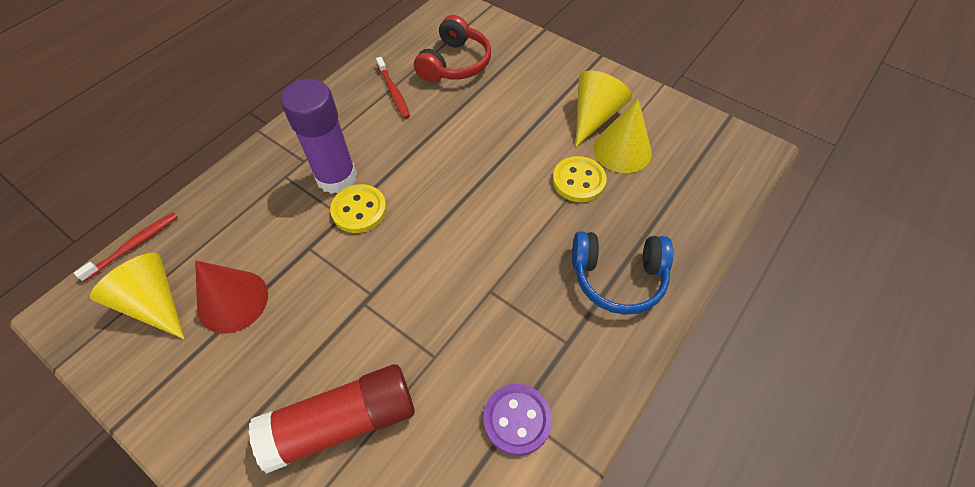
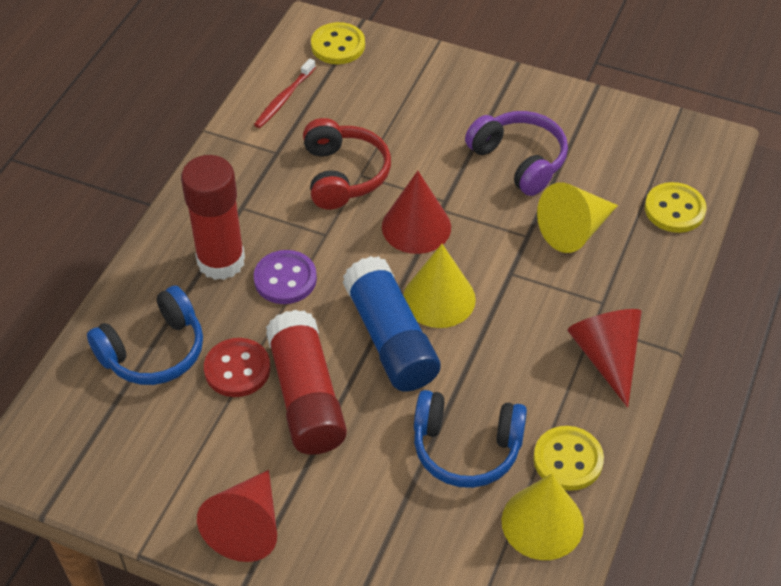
blue glue stick: 0 -> 1
blue headphones: 1 -> 2
purple glue stick: 1 -> 0
purple headphones: 0 -> 1
red button: 0 -> 1
red cone: 1 -> 3
red glue stick: 1 -> 2
red toothbrush: 2 -> 1
yellow button: 2 -> 3

